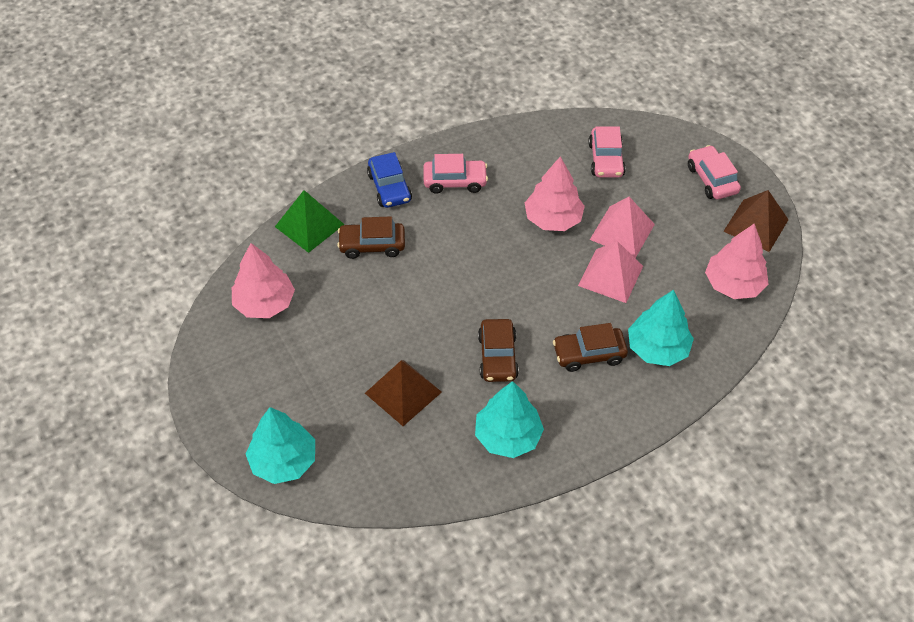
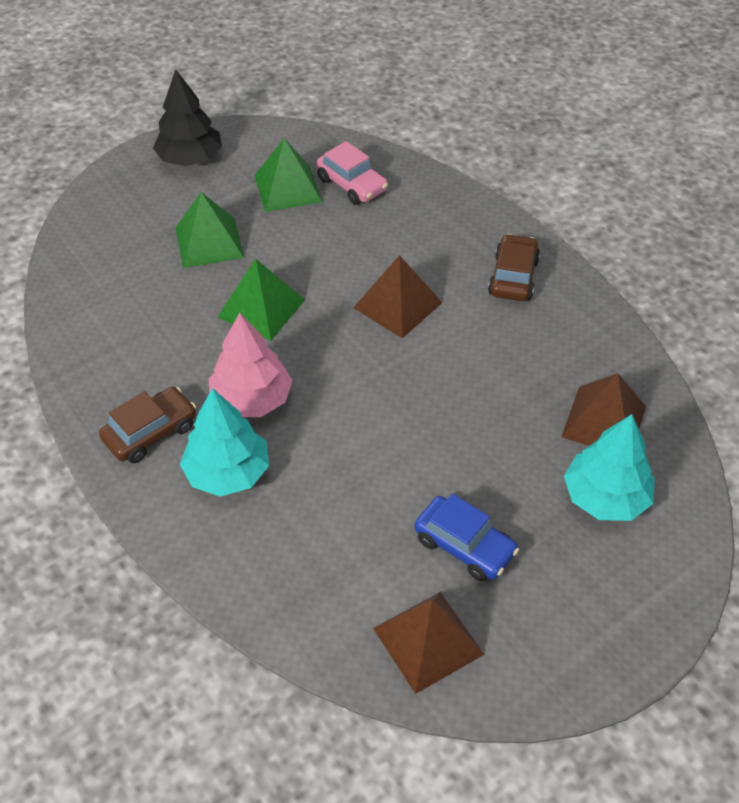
black tree: 0 -> 1
brown car: 3 -> 2
brown pyramid: 2 -> 3
green pyramid: 1 -> 3
pink car: 3 -> 1
pink pyramid: 2 -> 0
pink tree: 3 -> 1
turquoise tree: 3 -> 2

